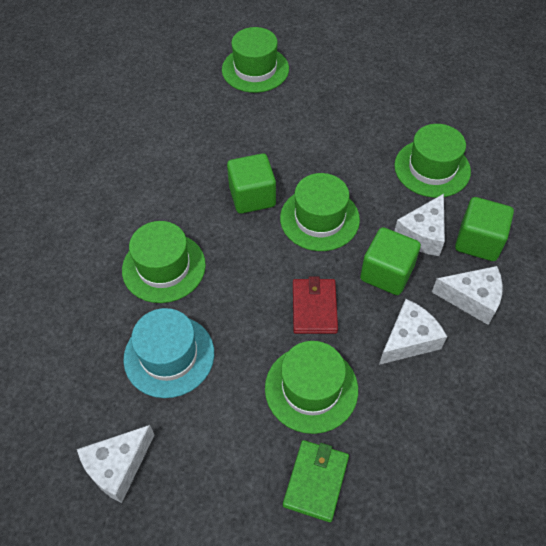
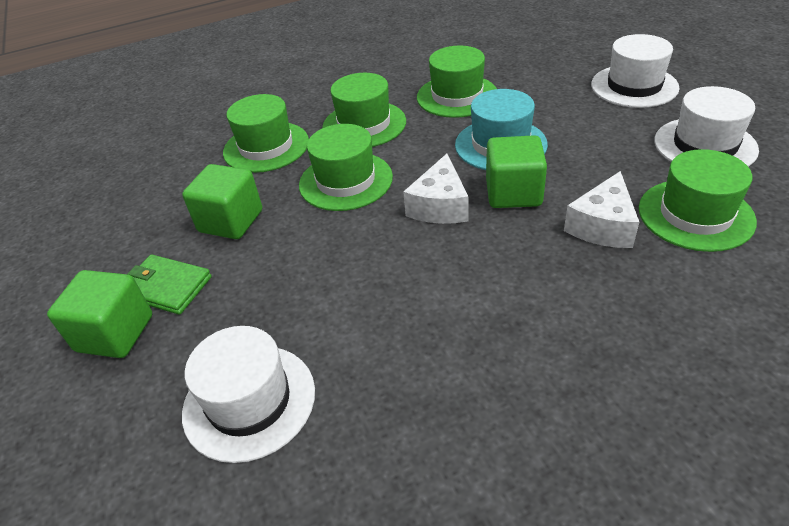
red wallet: 1 -> 0
white cheese: 4 -> 2
white hat: 0 -> 3

